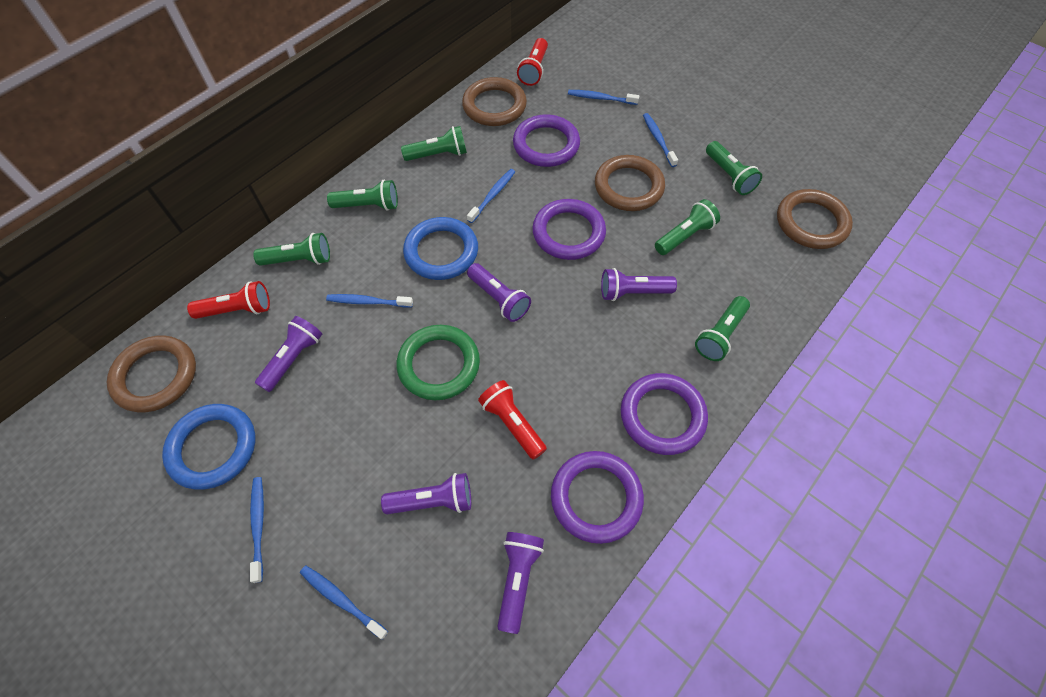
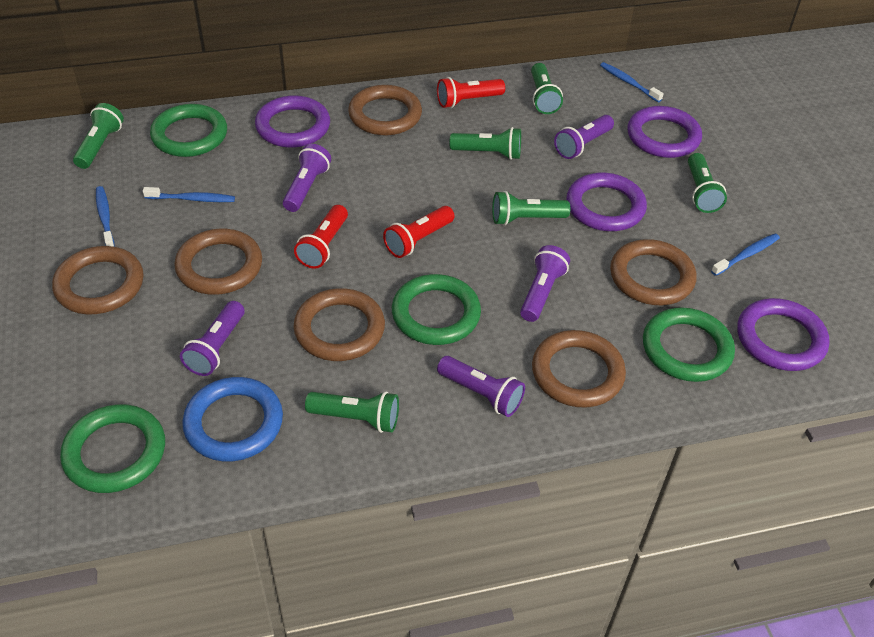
blue ring: 2 -> 1
blue toothbrush: 6 -> 4
brown ring: 4 -> 6
green ring: 1 -> 4

